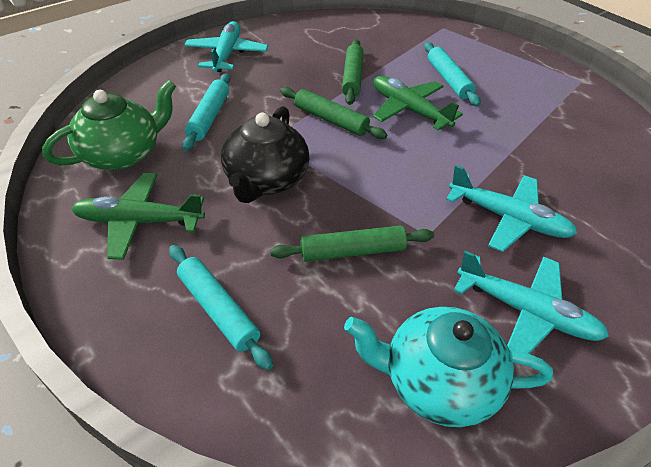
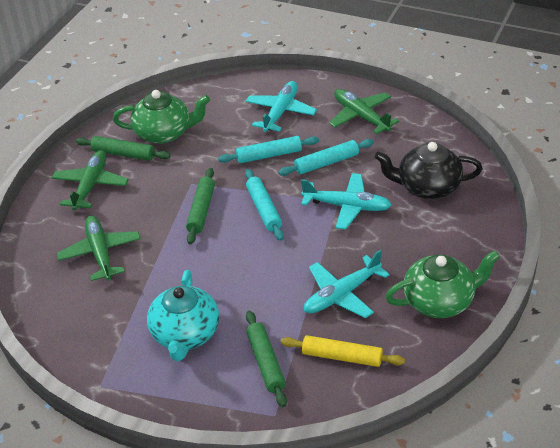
green plane: 2 -> 3
green teapot: 1 -> 2
yellow rolling pin: 0 -> 1

